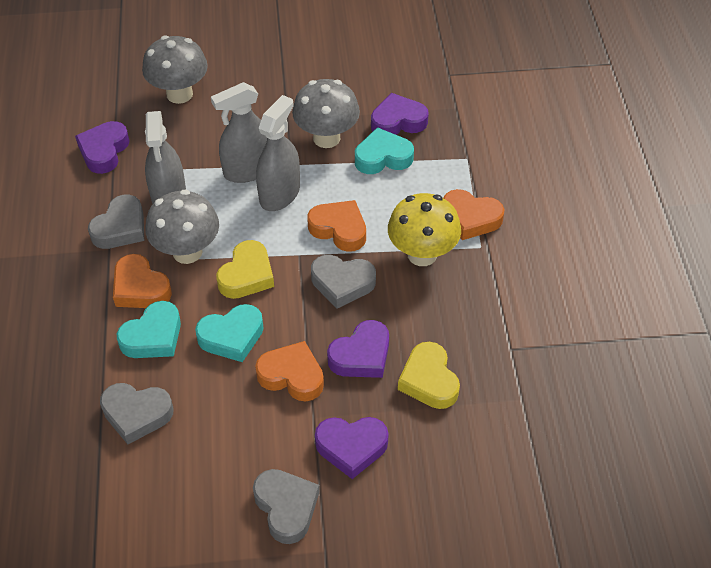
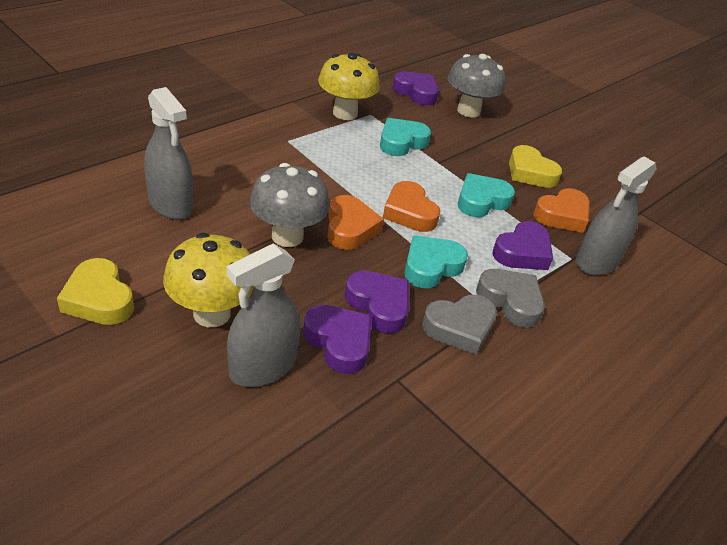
grey heart: 4 -> 2
grey mushroom: 3 -> 2
orange heart: 4 -> 3
yellow mushroom: 1 -> 2

